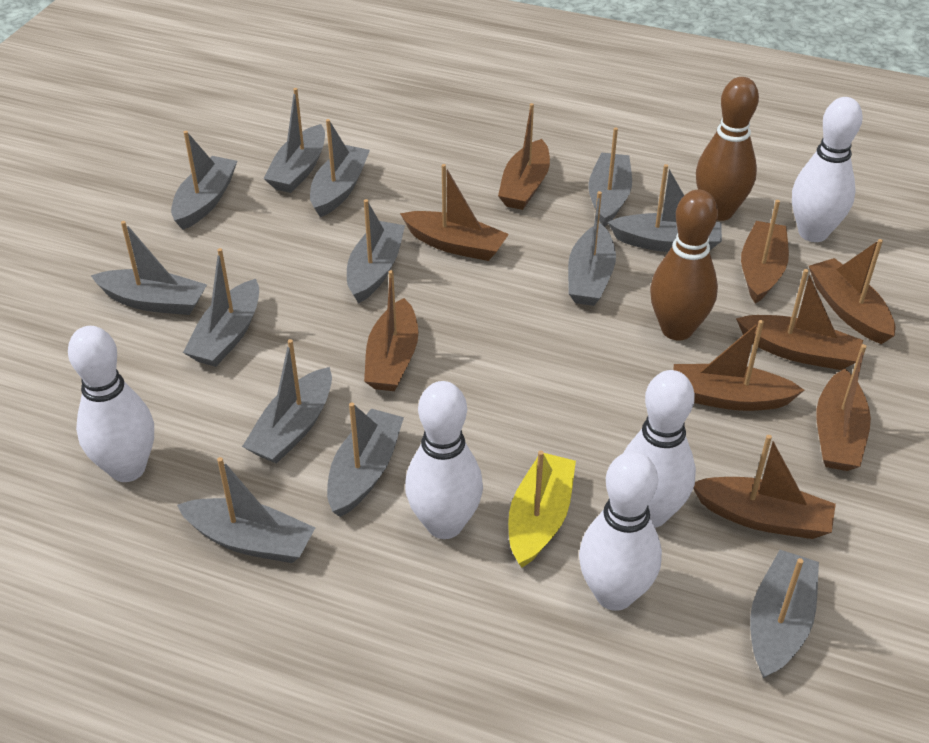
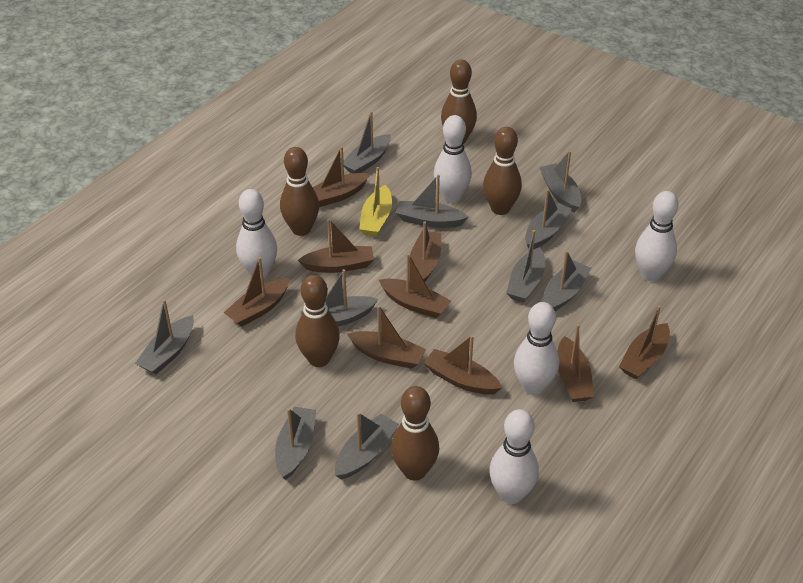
brown bowling pin: 2 -> 5
grey boat: 13 -> 10

